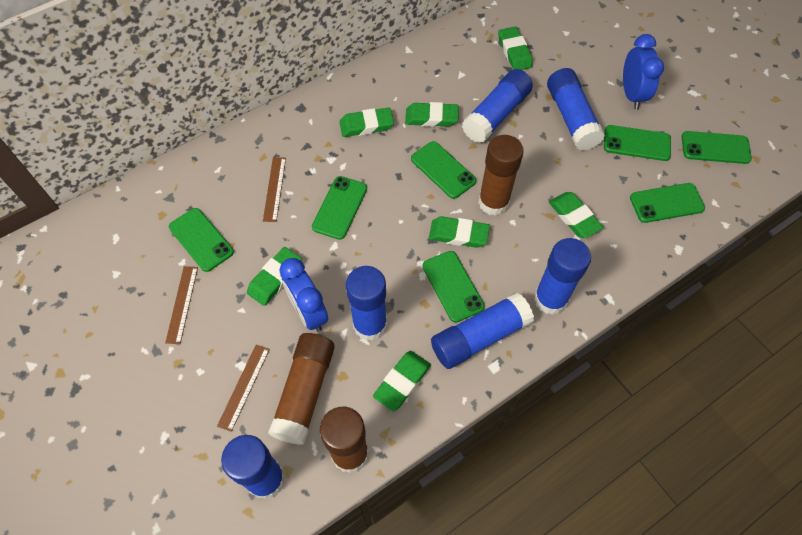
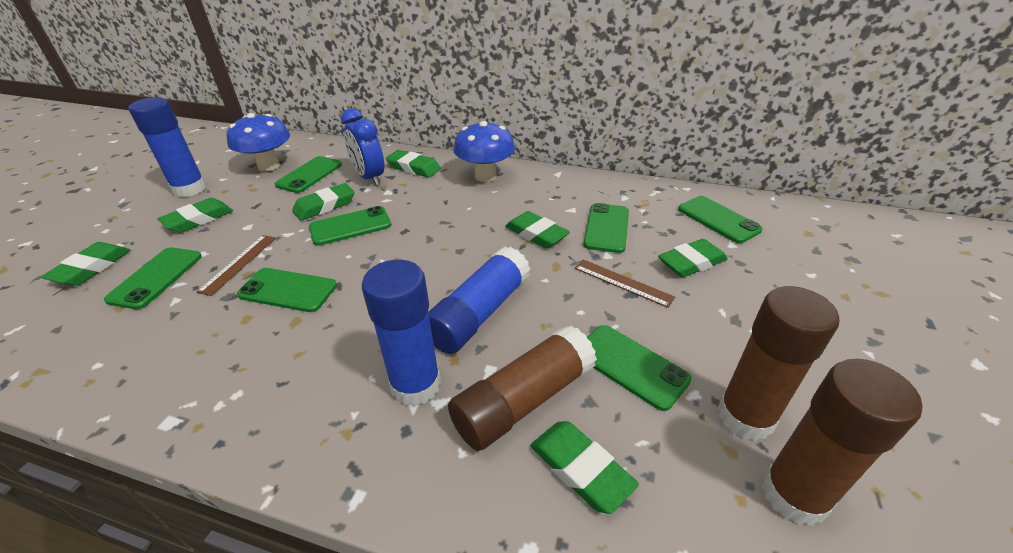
blue clock: 2 -> 1
blue glue stick: 6 -> 3
blue mushroom: 0 -> 2
brown ruler: 3 -> 2

